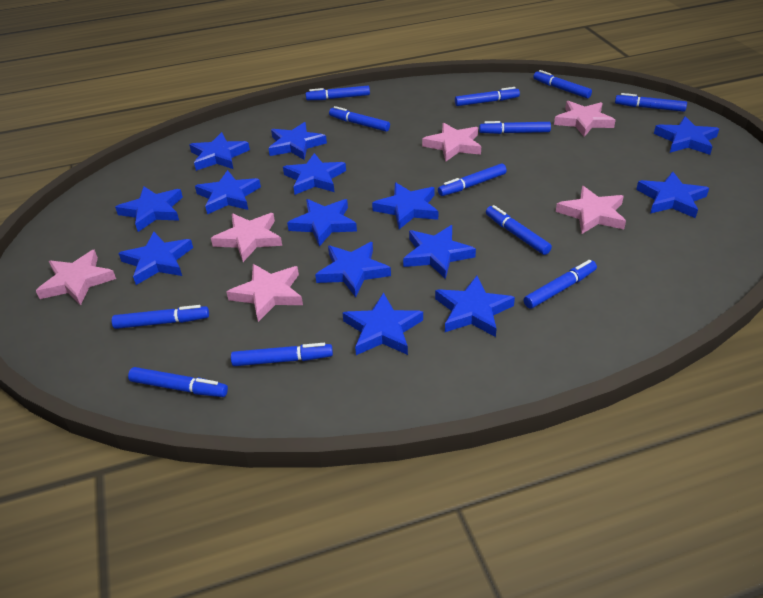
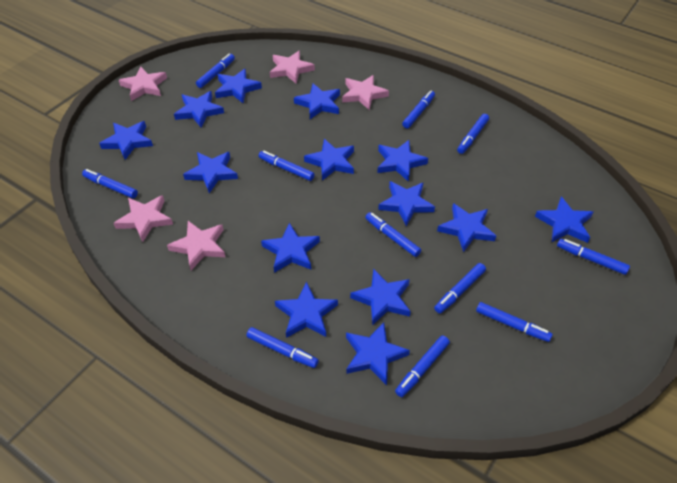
blue marker: 12 -> 11
pink star: 6 -> 5

